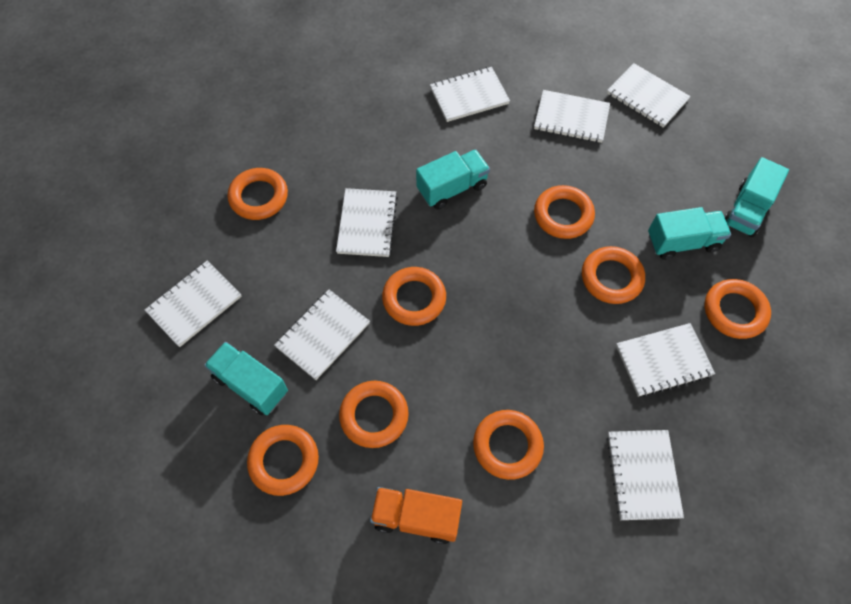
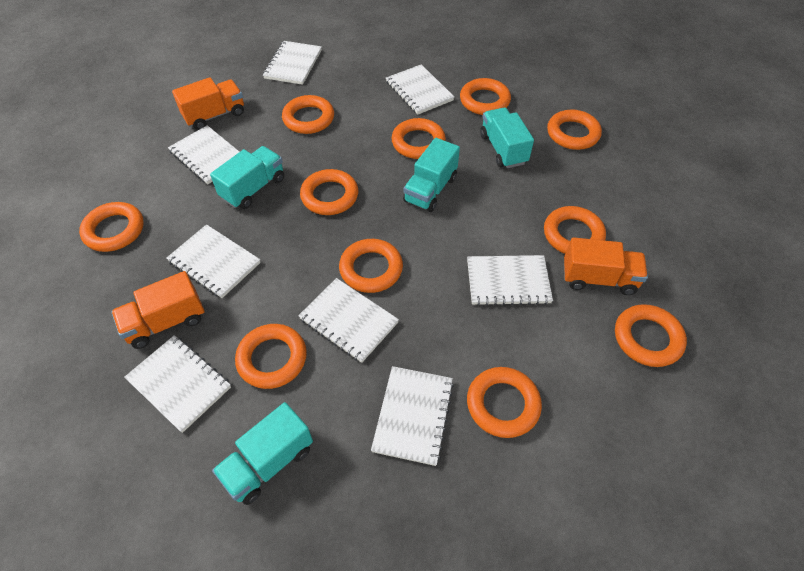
orange ring: 8 -> 11
orange truck: 1 -> 3

